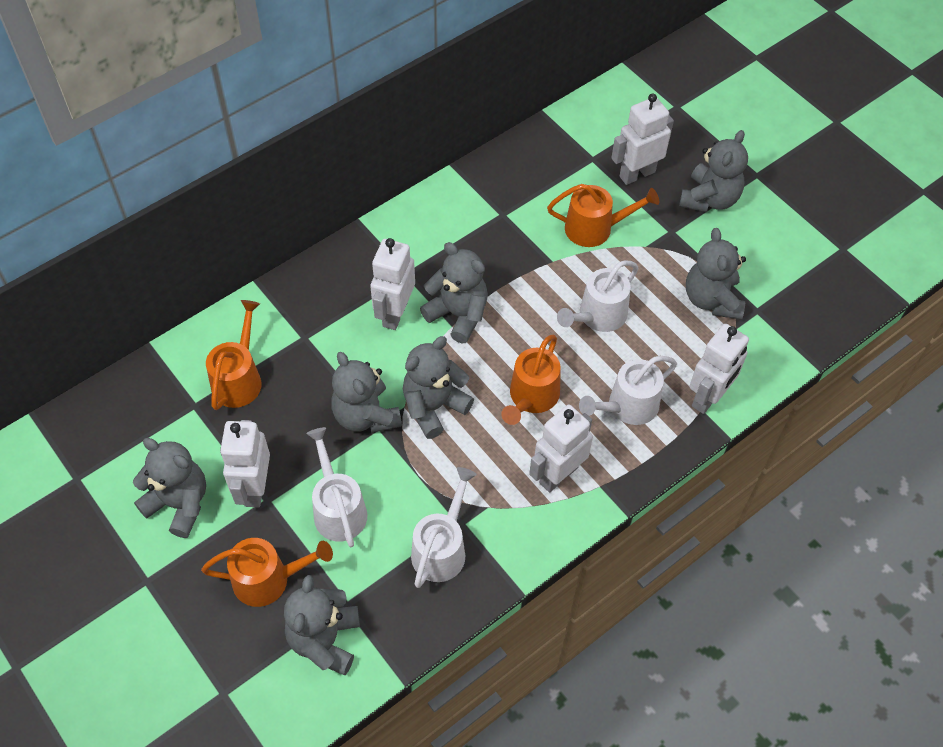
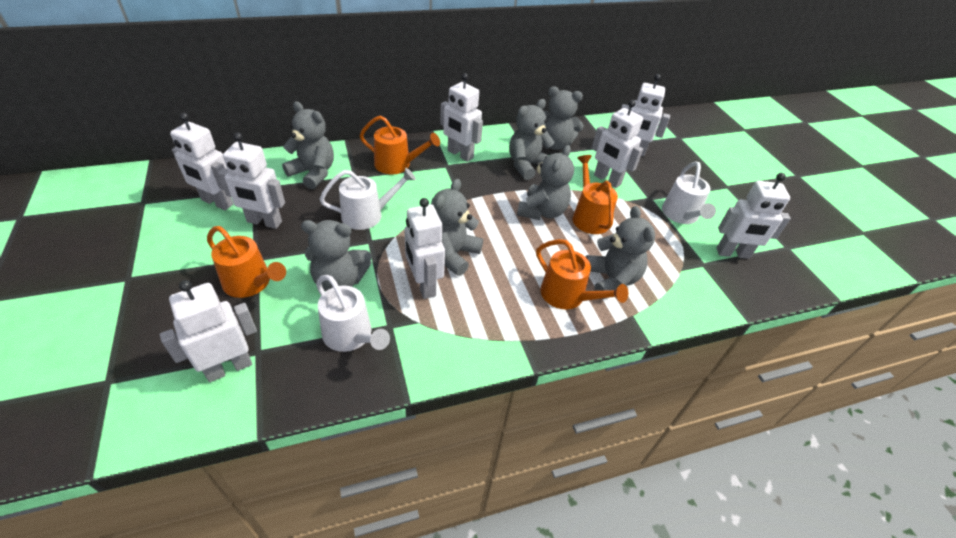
white robot: 5 -> 8
white watering can: 4 -> 3

